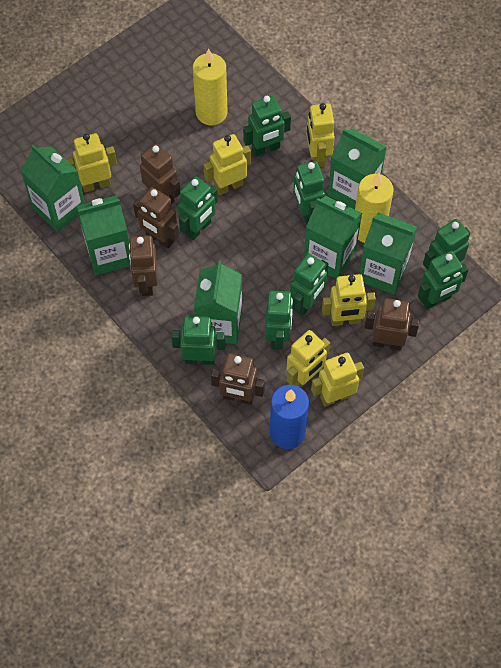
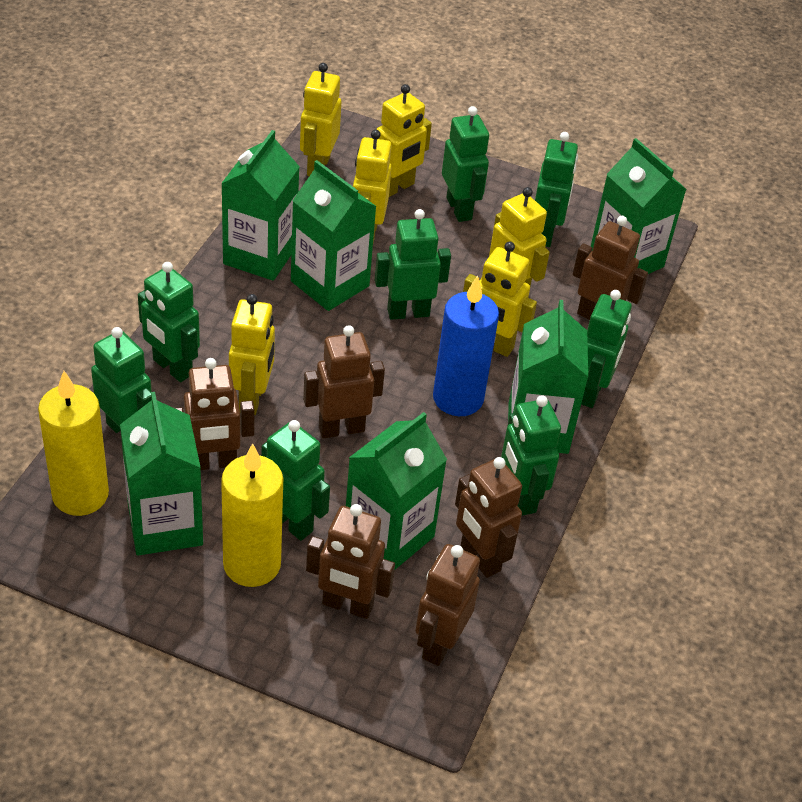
brown robot: 5 -> 6

